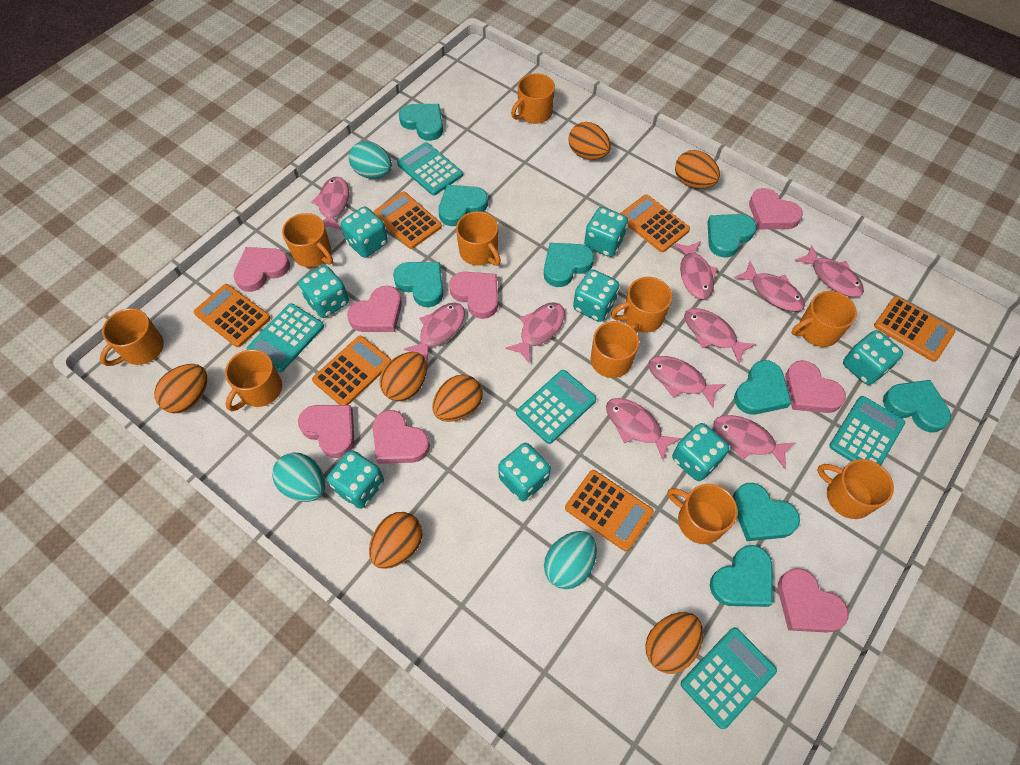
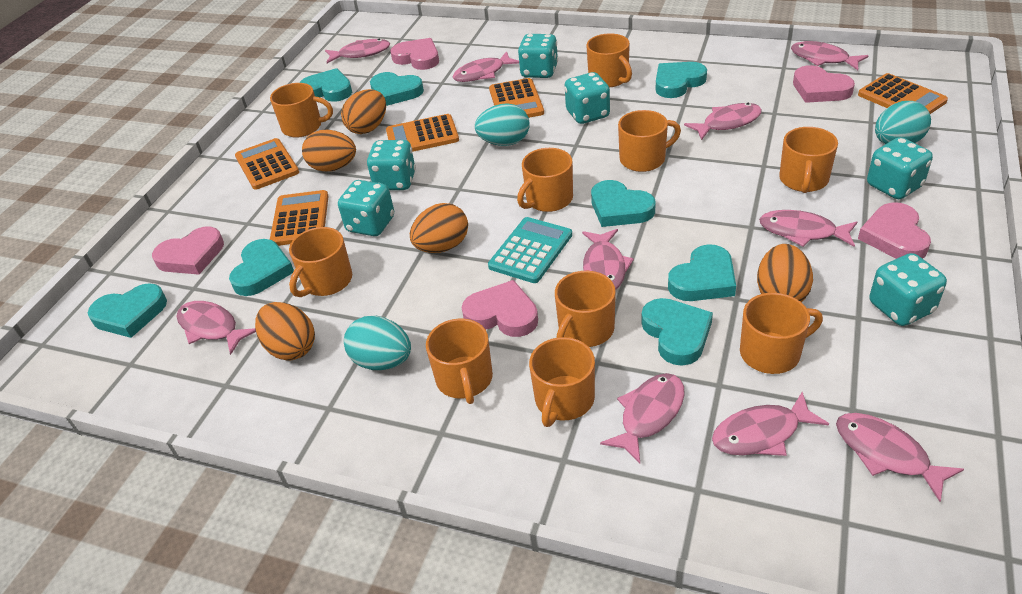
orange calculator: 6 -> 5
orange egg: 7 -> 5
pink heart: 8 -> 5
turquoise calculator: 5 -> 1
turquoise dice: 8 -> 6
turquoise heart: 9 -> 8

